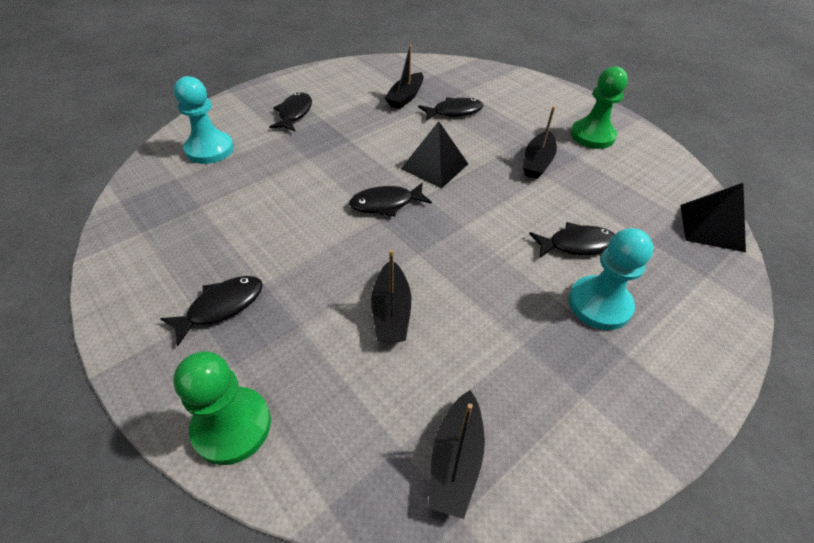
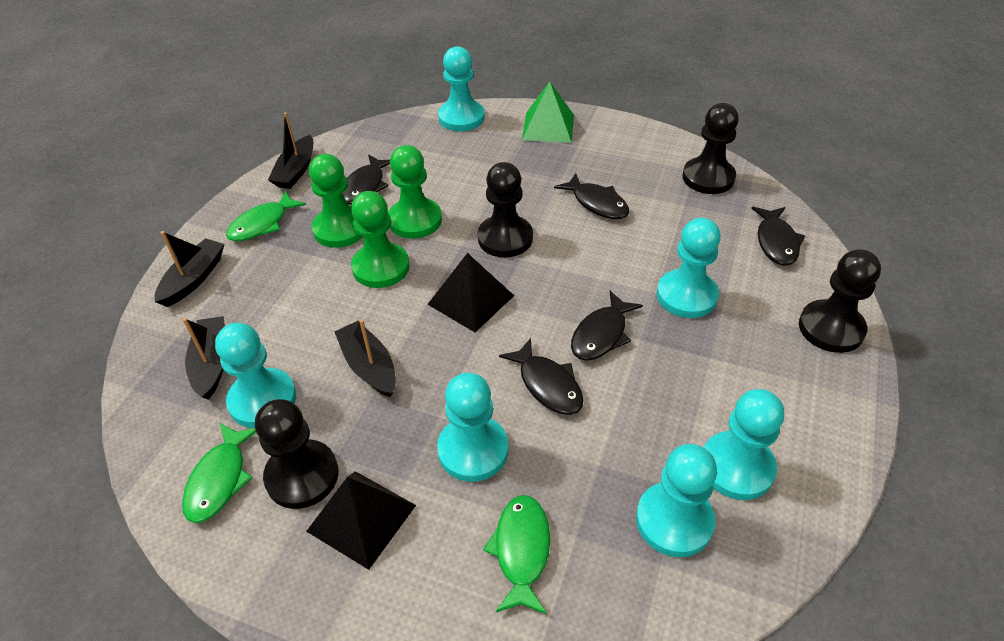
black pawn: 0 -> 4
green fish: 0 -> 3
green pawn: 2 -> 3
green pyramid: 0 -> 1
turquoise pawn: 2 -> 6

